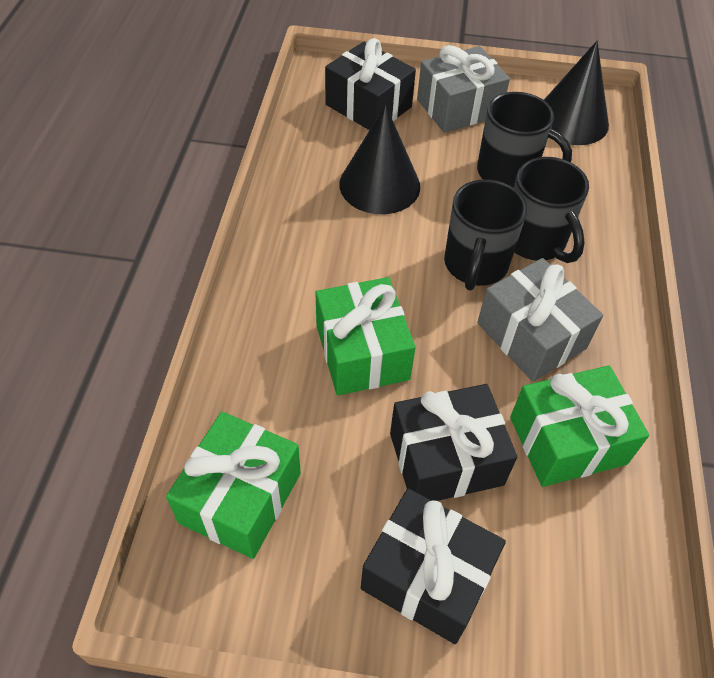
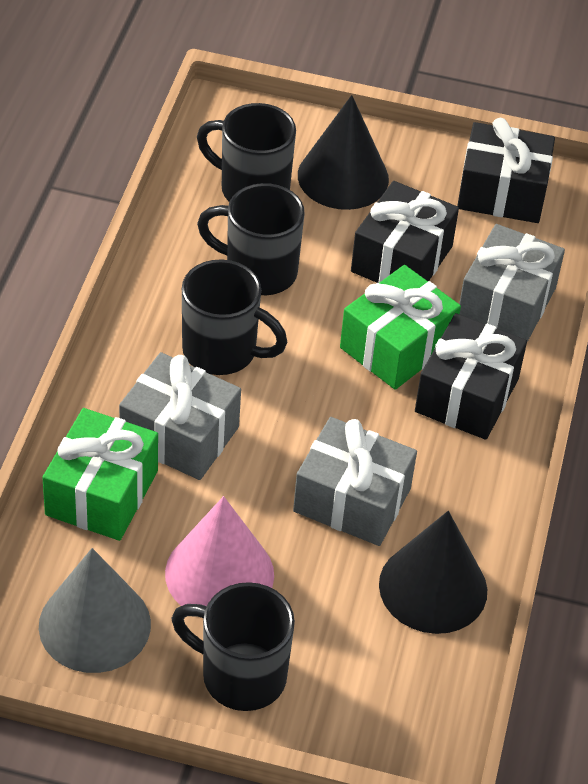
black mug: 3 -> 4
green gift: 3 -> 2
grey cone: 0 -> 1
grey gift: 2 -> 3
pink cone: 0 -> 1

